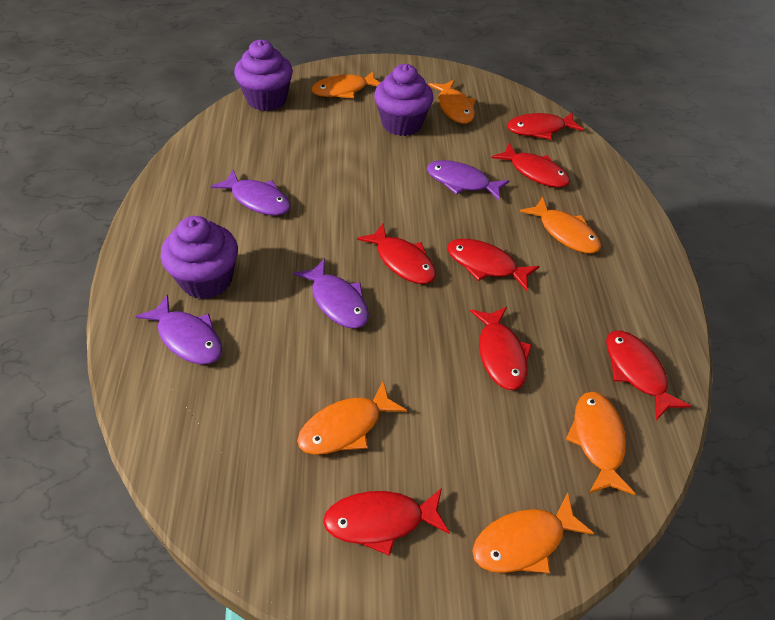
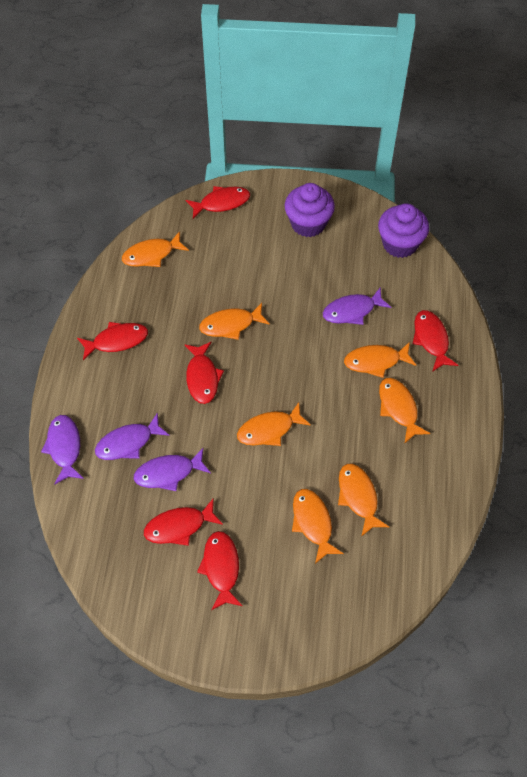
orange fish: 6 -> 7
purple cupcake: 3 -> 2
red fish: 7 -> 6

